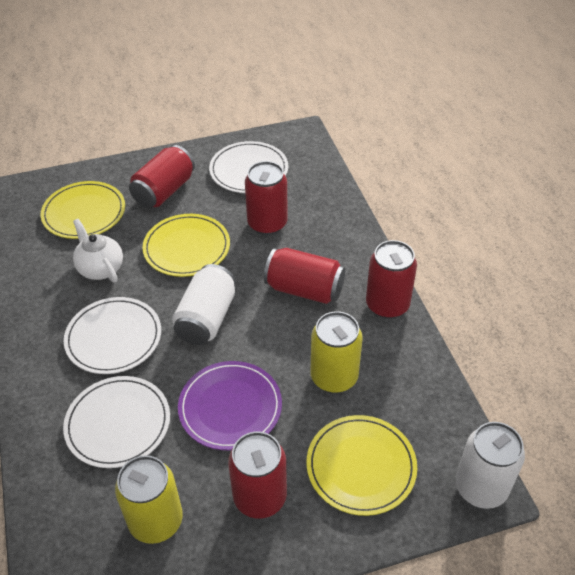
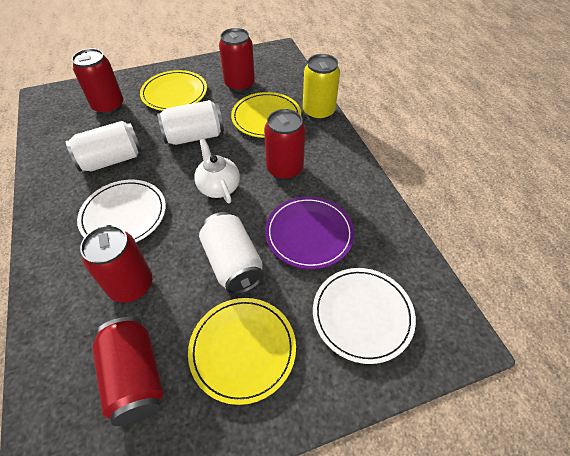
white can: 2 -> 3
white plate: 3 -> 2
yellow can: 2 -> 1

